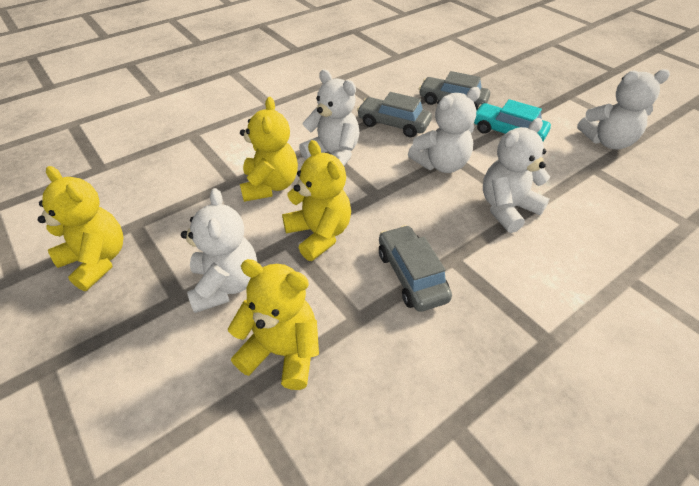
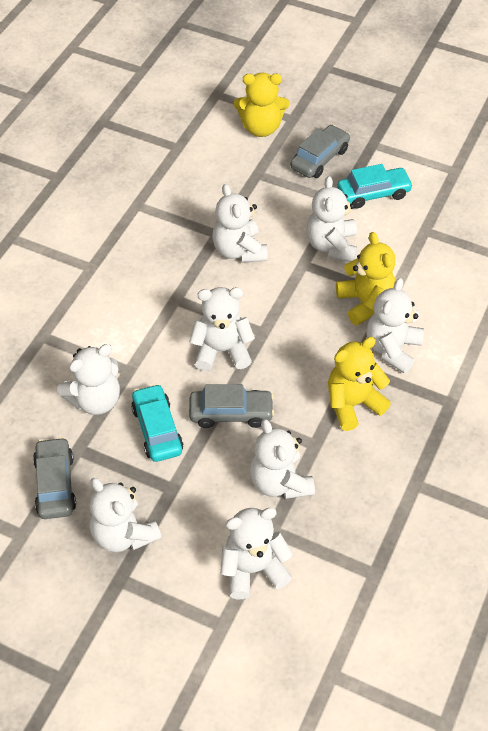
turquoise car: 1 -> 2
white teddy bear: 5 -> 8
yellow teddy bear: 4 -> 3

